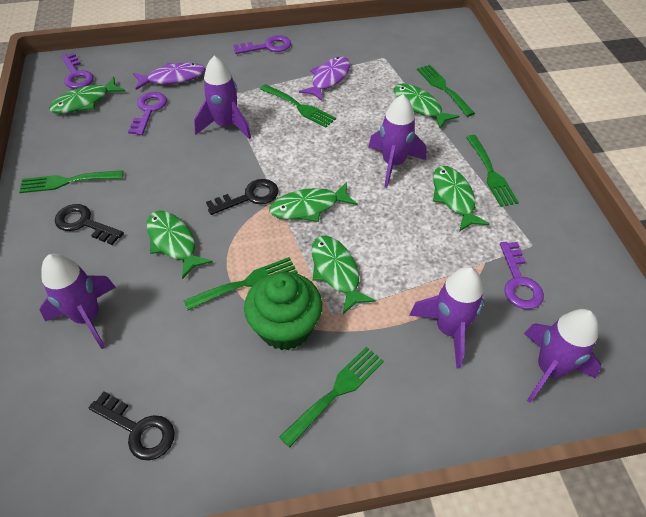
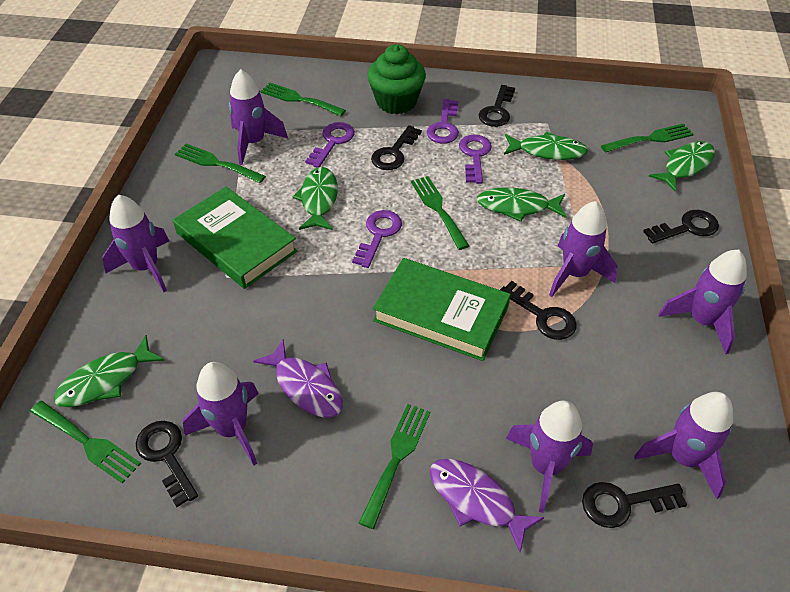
black key: 3 -> 6
green book: 0 -> 2
green fish: 6 -> 5
purple rocket: 5 -> 7

